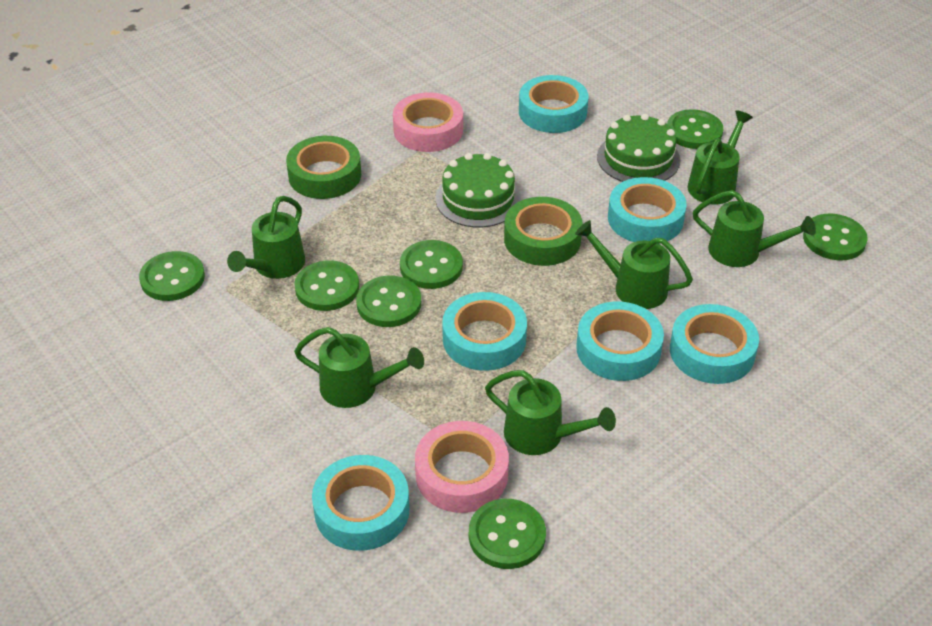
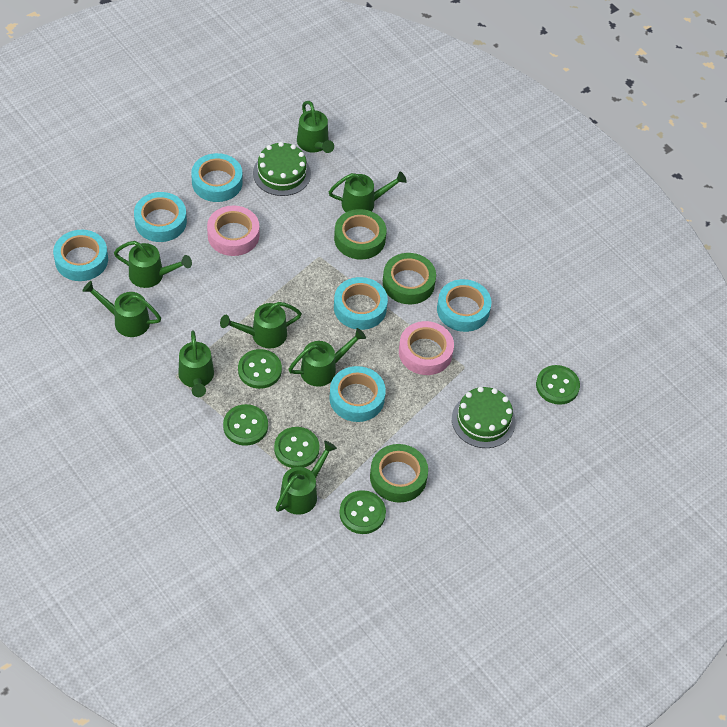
green button: 7 -> 5
green tape: 2 -> 3
green watering can: 6 -> 8

